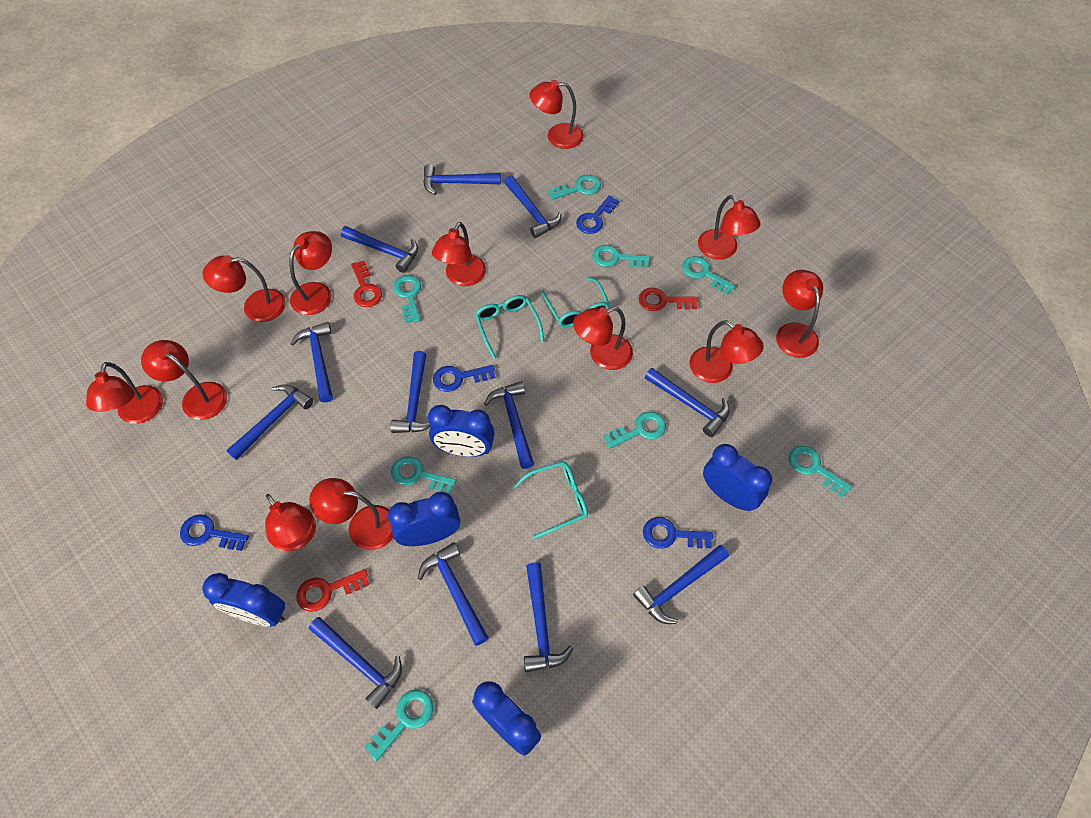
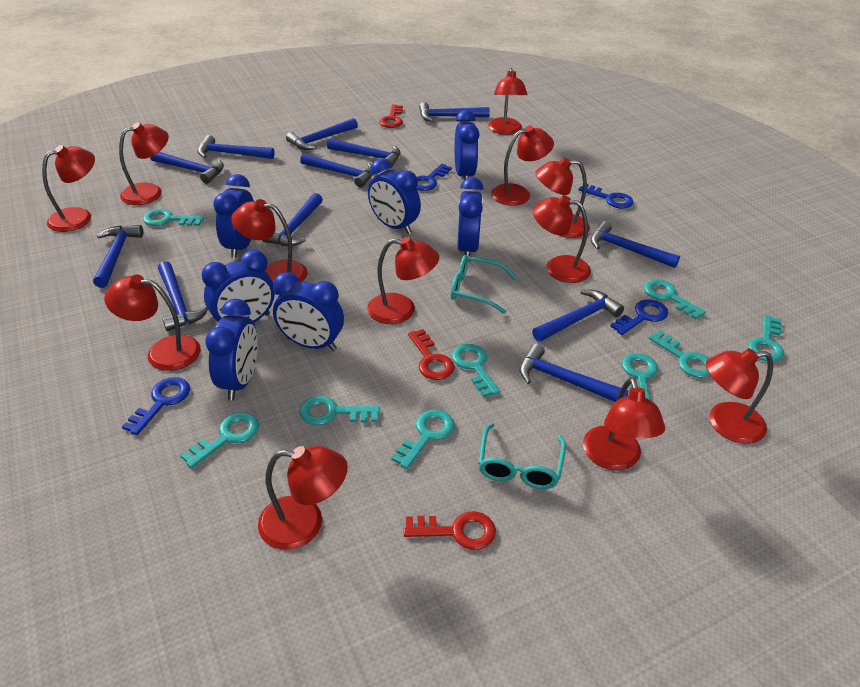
blue clock: 5 -> 7
turquoise glasses: 3 -> 2
turquoise key: 8 -> 9

